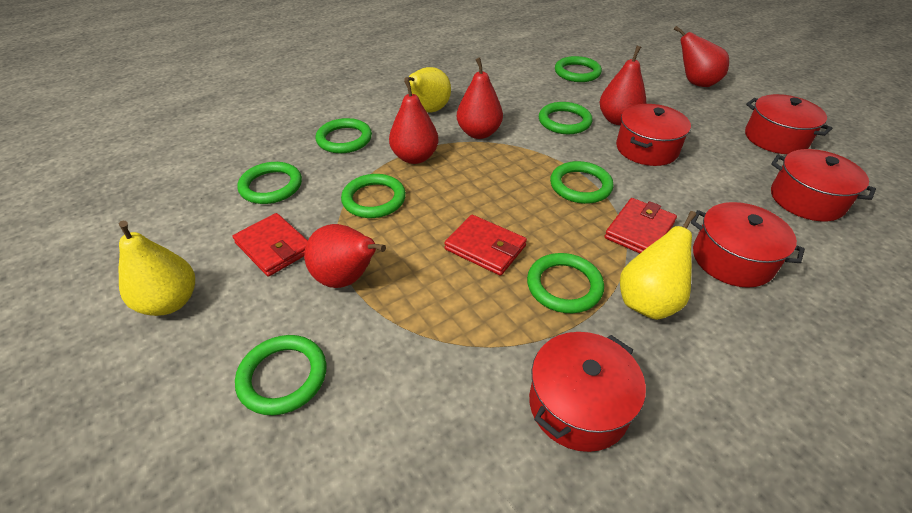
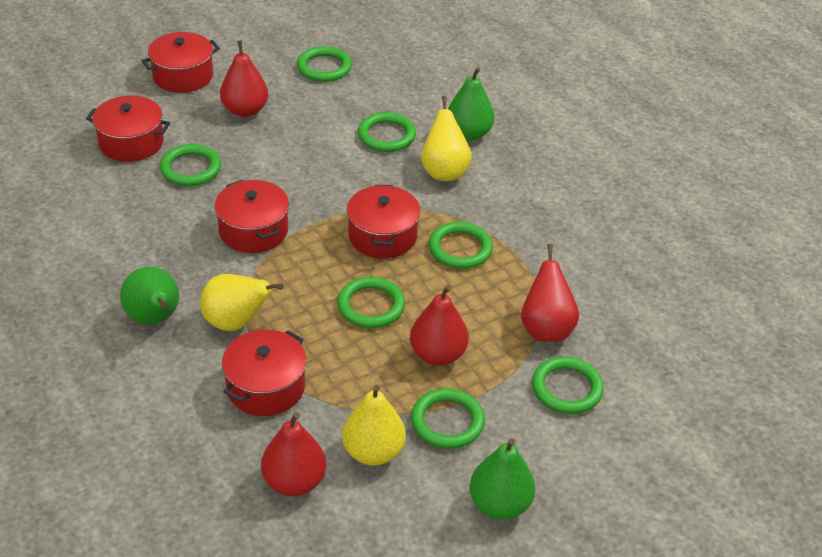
green pear: 0 -> 3
green ring: 8 -> 7
red pear: 5 -> 4
red wallet: 3 -> 0

